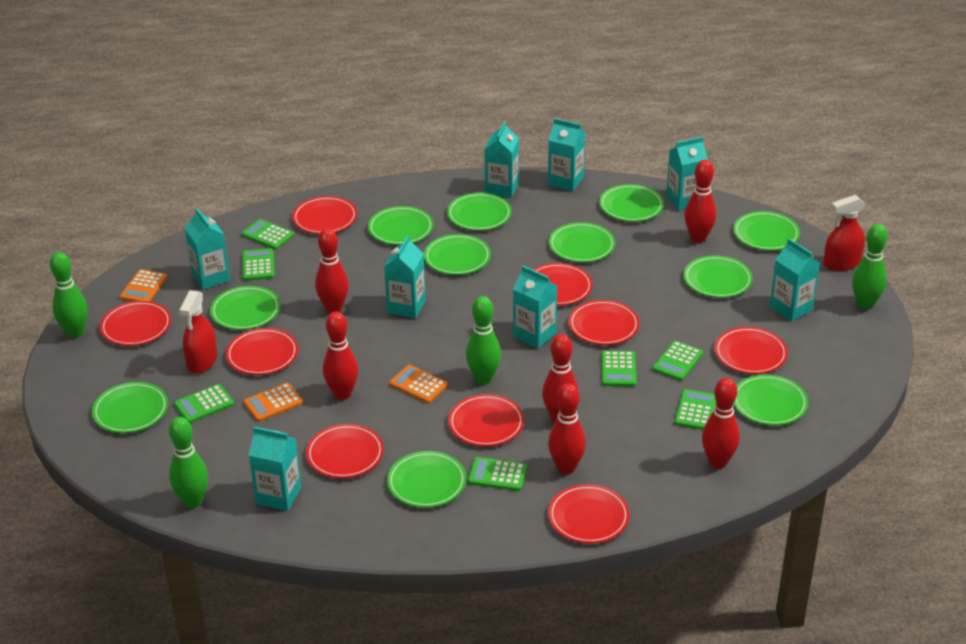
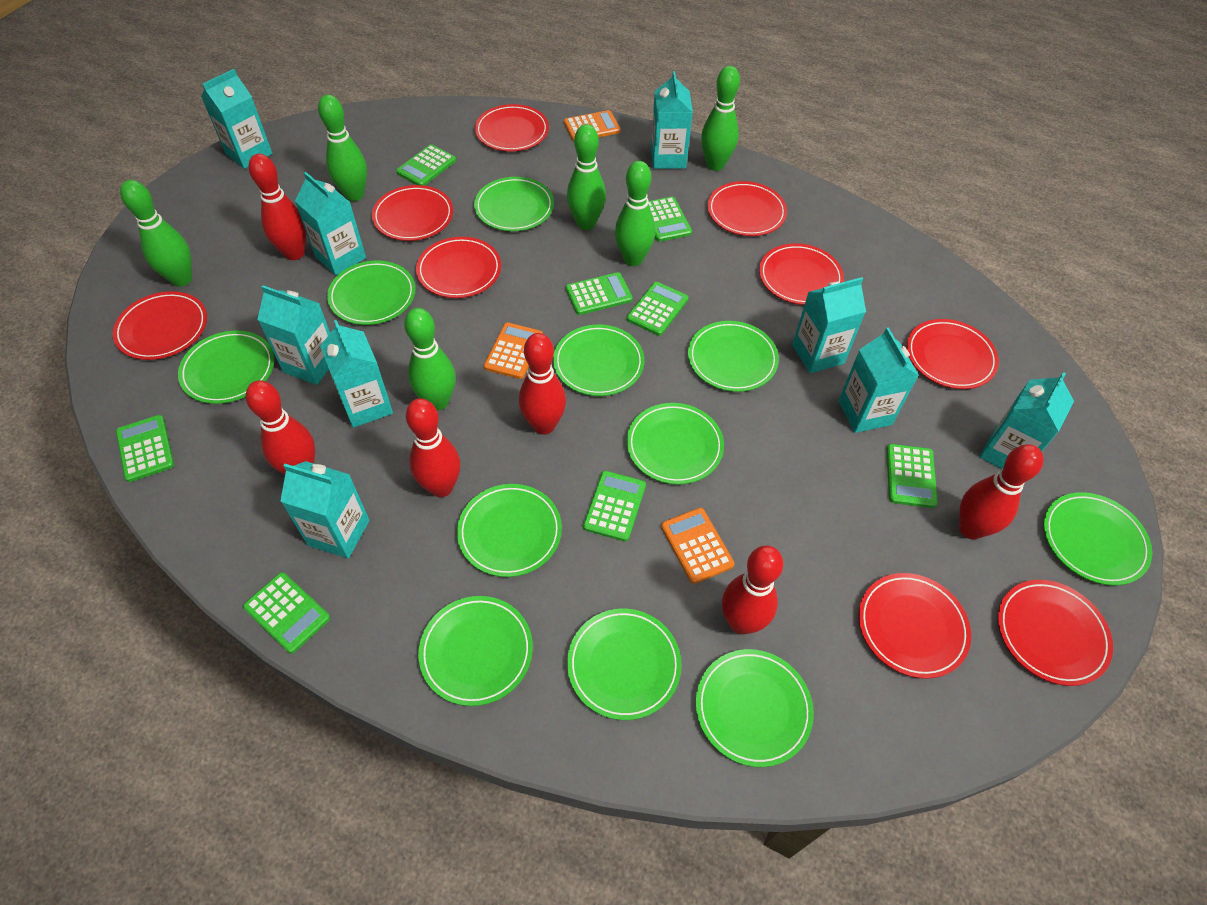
green bowling pin: 4 -> 6
green calculator: 7 -> 8
red spray bottle: 2 -> 0
turquoise carton: 8 -> 9

